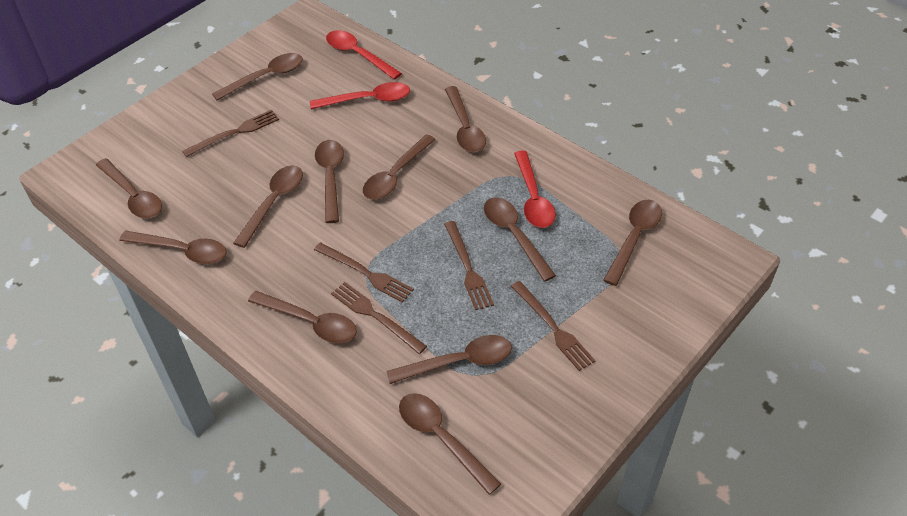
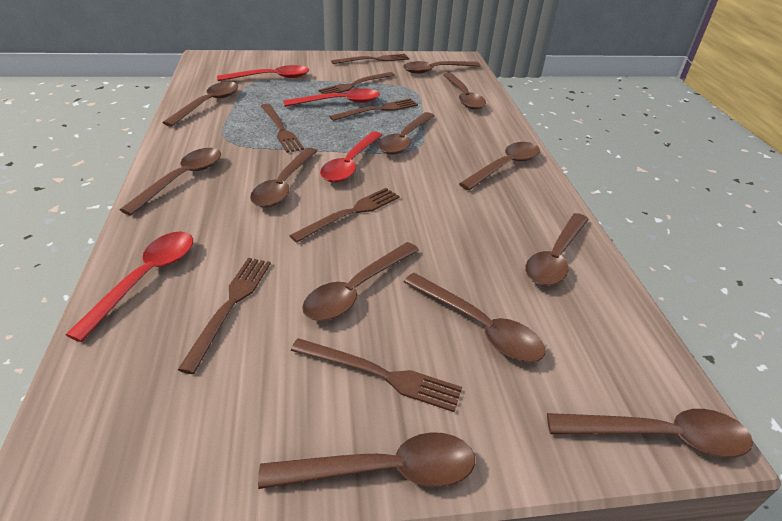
brown fork: 5 -> 7
red spoon: 3 -> 4

